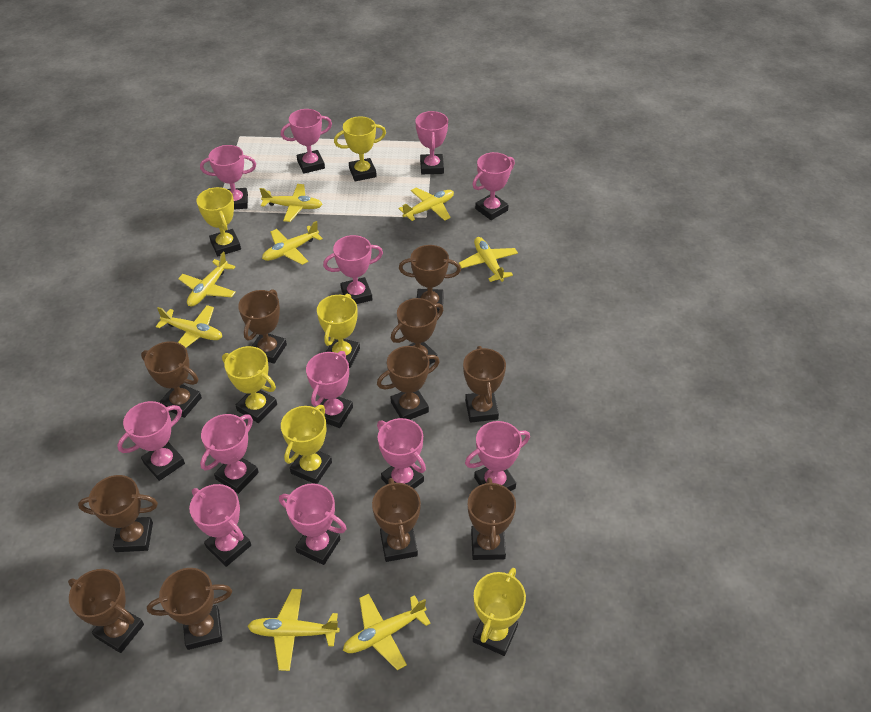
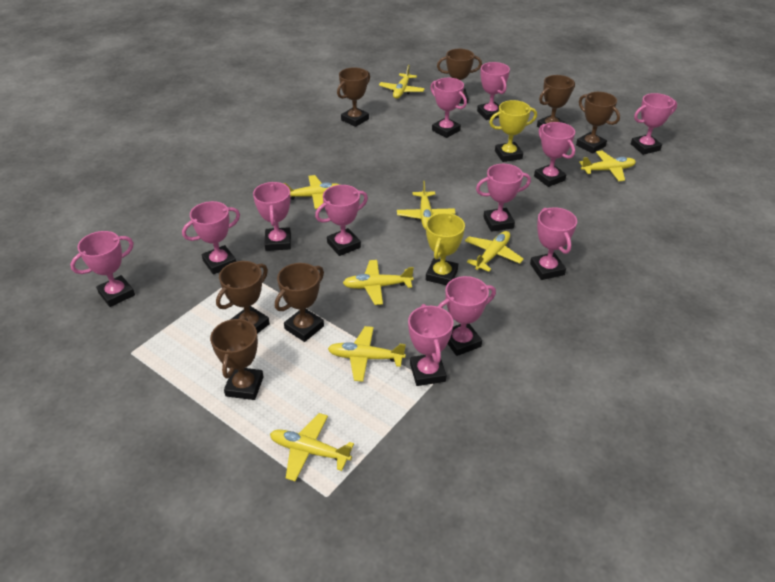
brown trophy: 11 -> 7
yellow trophy: 6 -> 2

